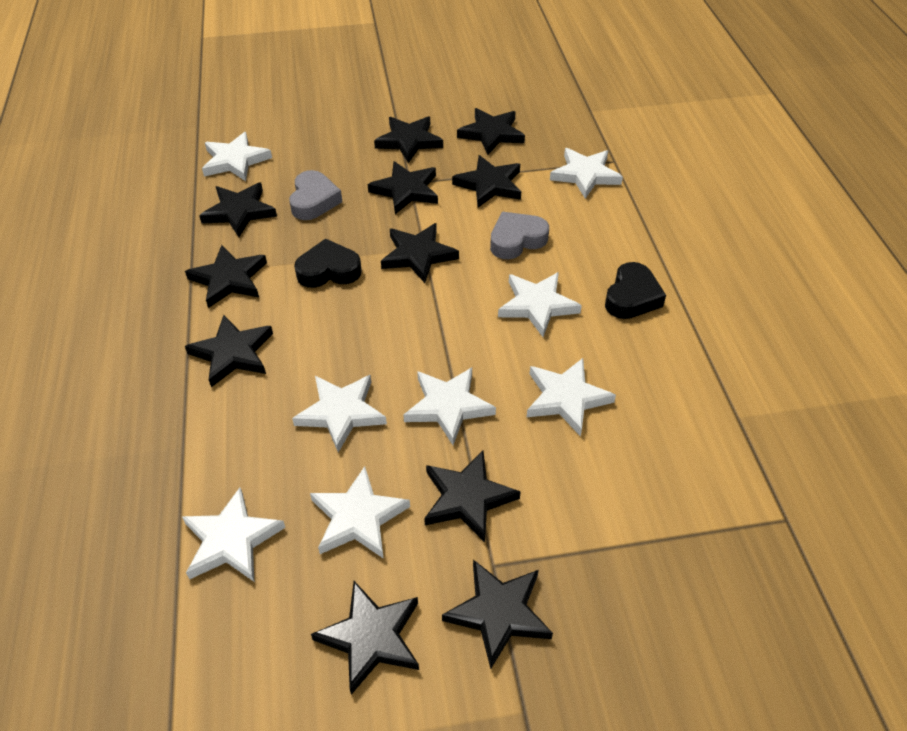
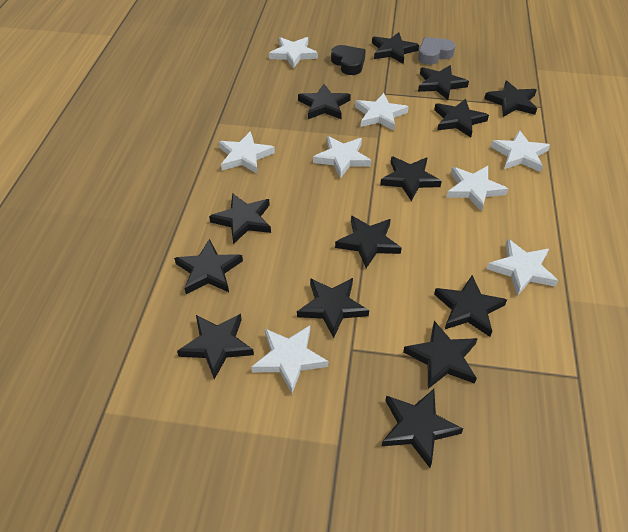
black heart: 2 -> 1
black star: 11 -> 14
grey heart: 2 -> 1

